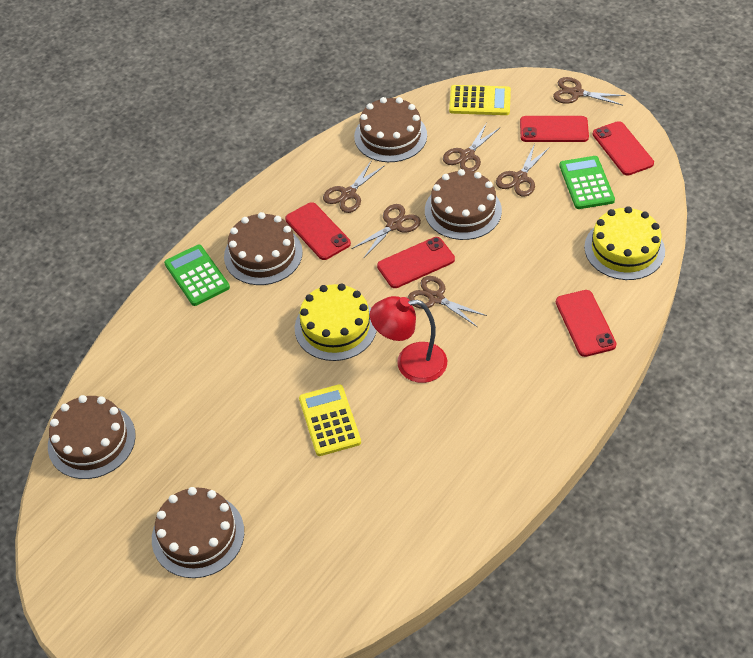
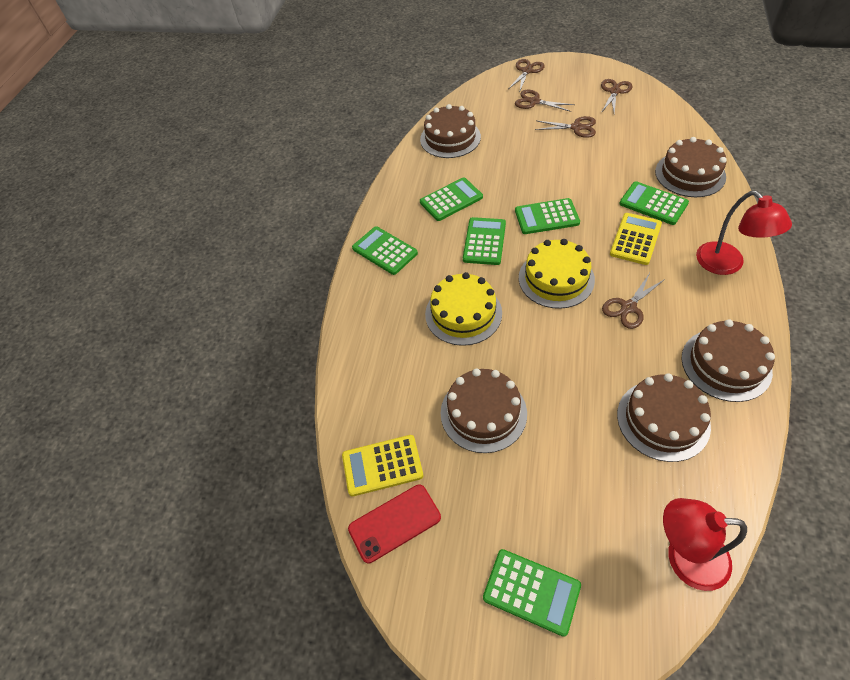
brown scissors: 6 -> 5
green calculator: 2 -> 6
red lamp: 1 -> 2
red phone: 5 -> 1

